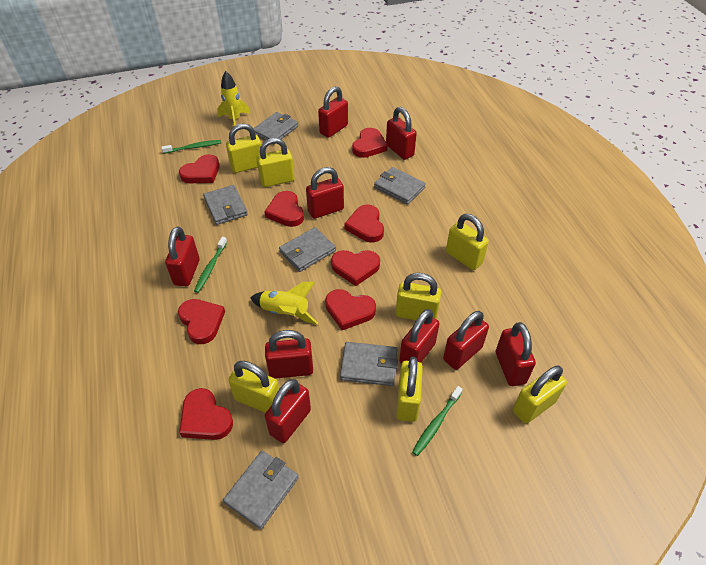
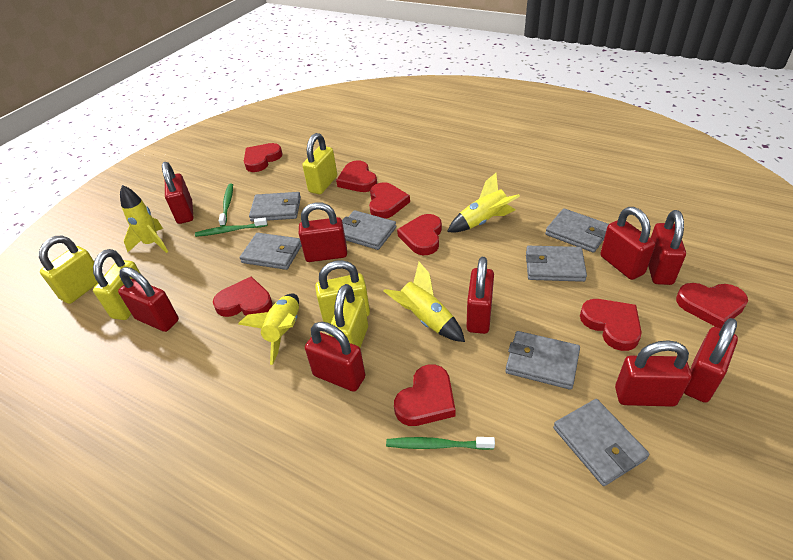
grey wallet: 6 -> 7
yellow padlock: 7 -> 5
yellow rocket: 2 -> 4

